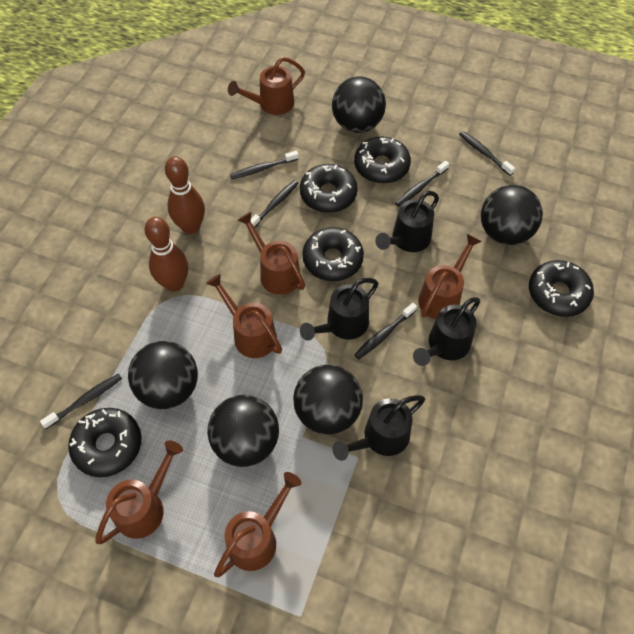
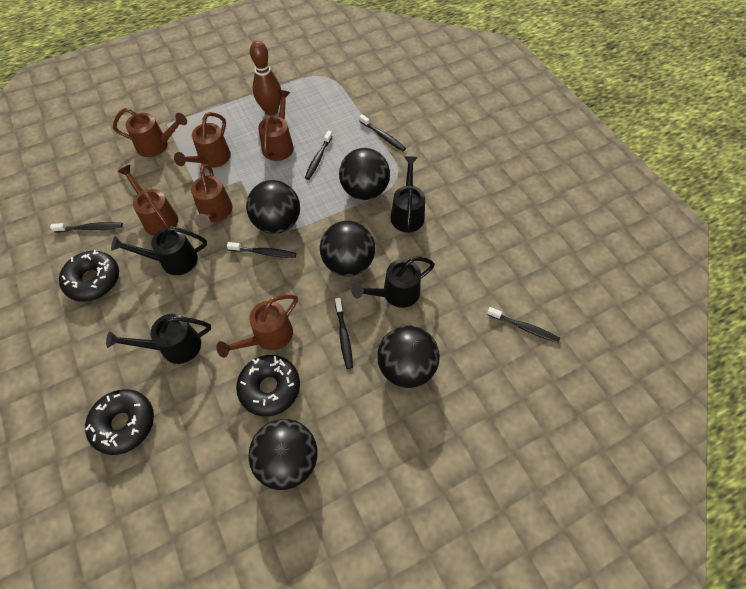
black donut: 5 -> 3
brown bowling pin: 2 -> 1

